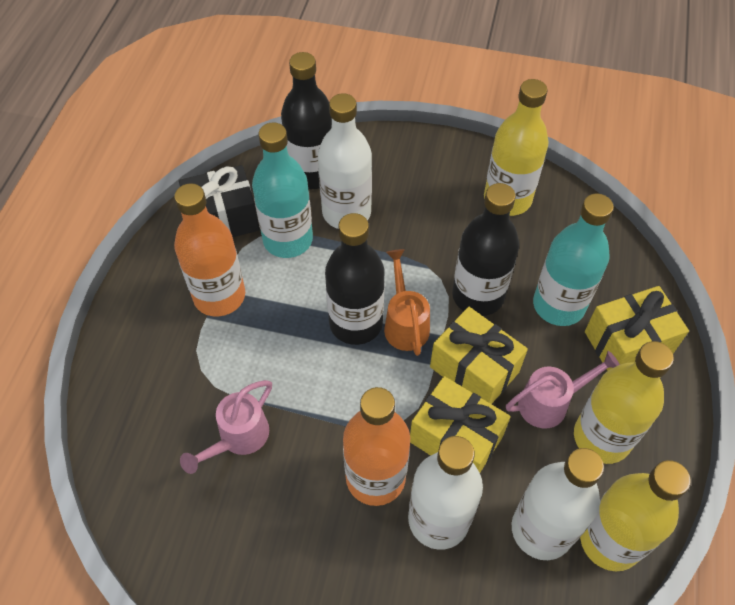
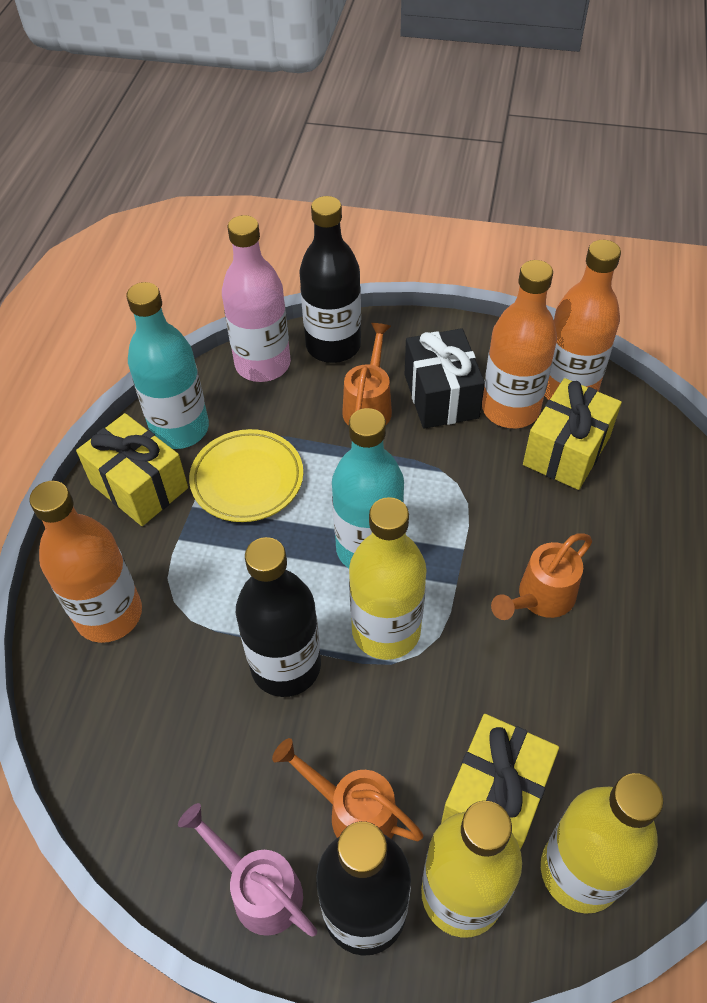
orange bottle: 2 -> 3
orange watering can: 1 -> 3
pink bottle: 0 -> 1
pink watering can: 2 -> 1
white bottle: 3 -> 0
yellow plate: 0 -> 1

